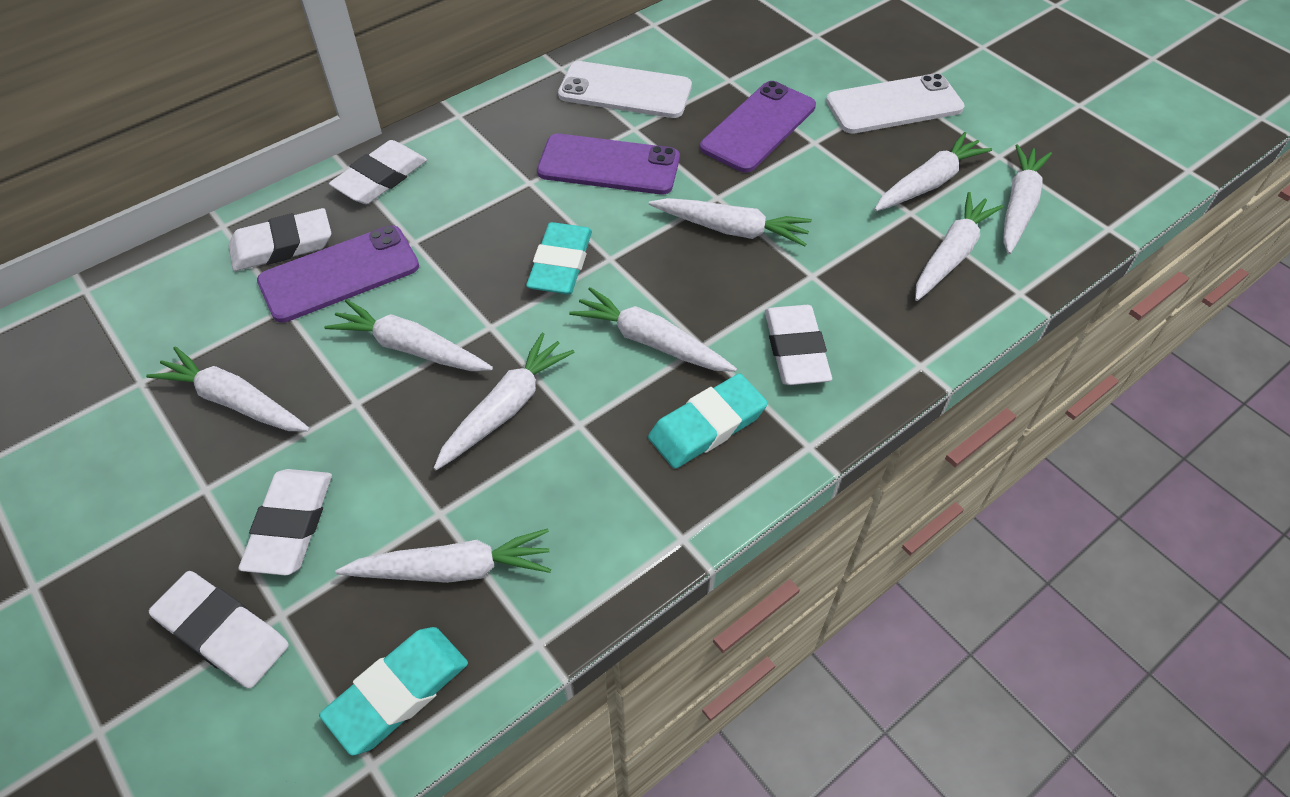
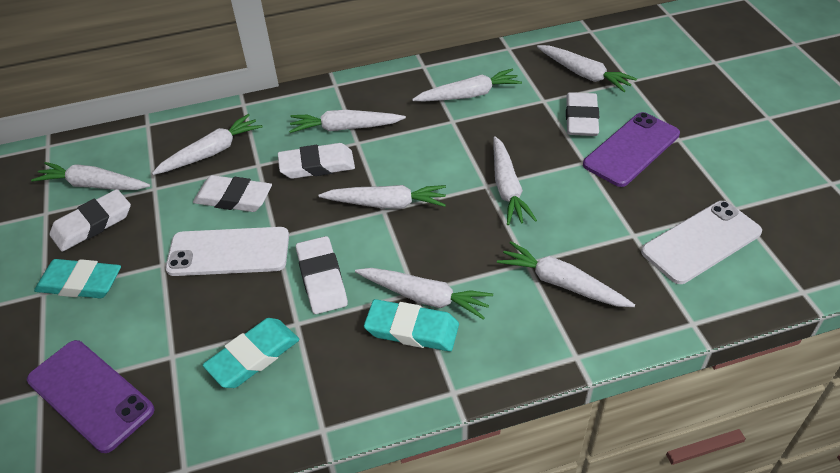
purple phone: 3 -> 2

